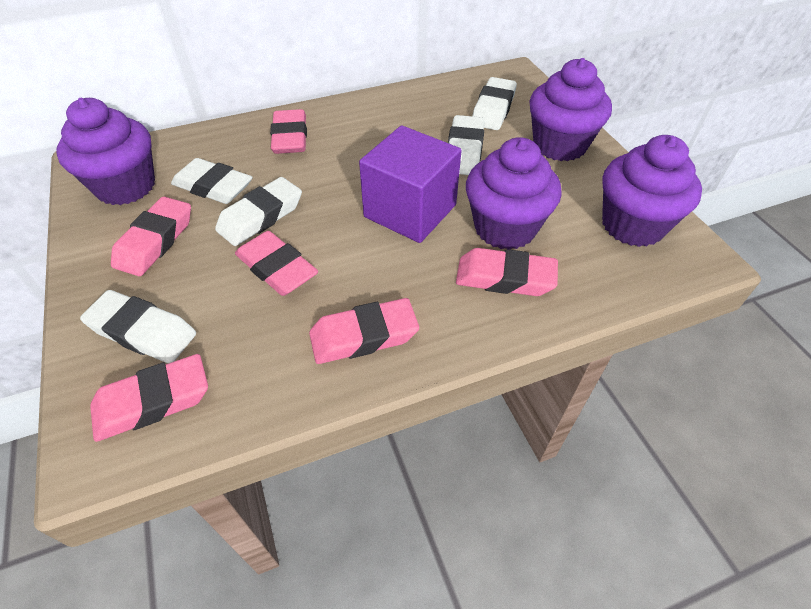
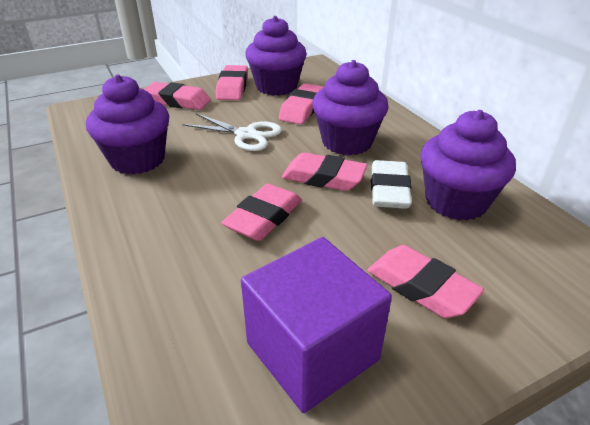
white eraser: 5 -> 1
white scissors: 0 -> 1

